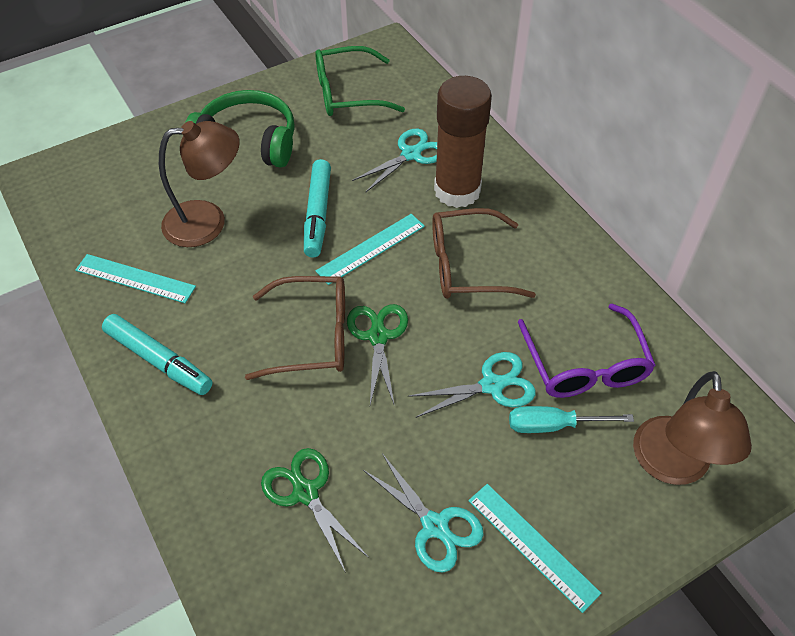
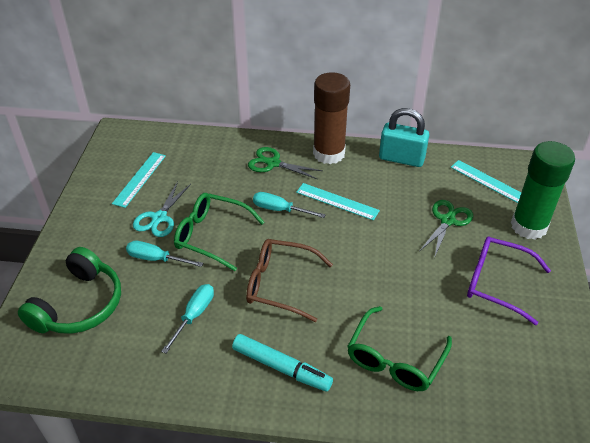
brown glasses: 2 -> 1
brown lamp: 2 -> 0
green glasses: 1 -> 2
green glue stick: 0 -> 1
turquoise marker: 2 -> 1
turquoise padlock: 0 -> 1
turquoise scissors: 3 -> 1
turquoise screwdriver: 1 -> 3

